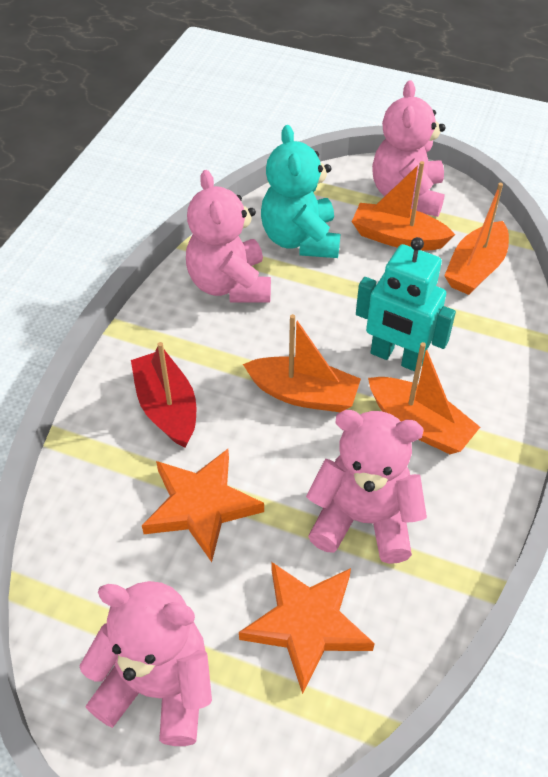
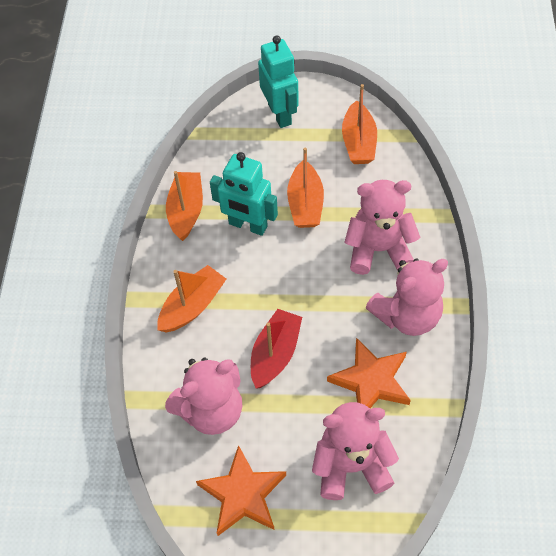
turquoise robot: 1 -> 2
turquoise teddy bear: 1 -> 0

